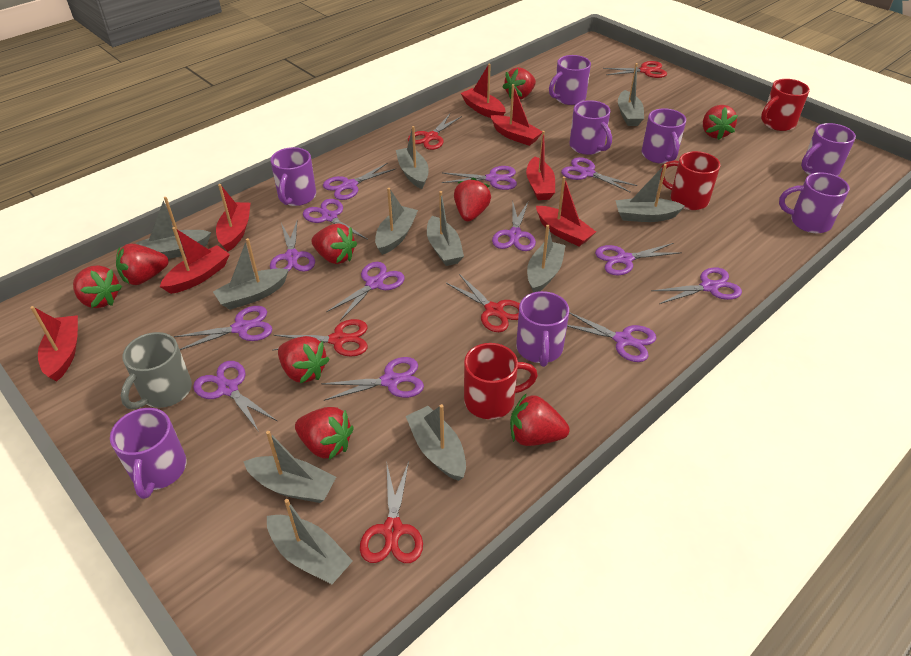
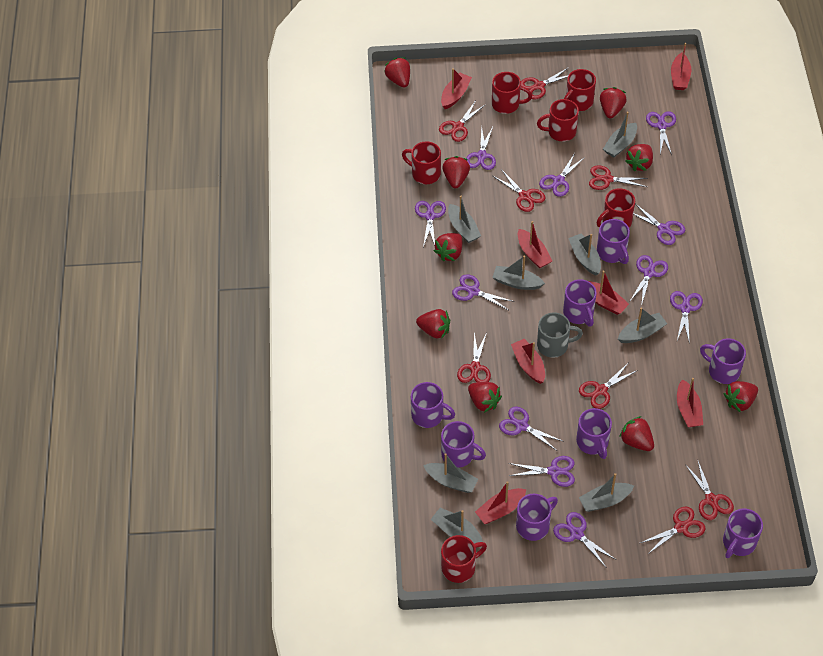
grey boat: 11 -> 8
purple scissors: 13 -> 11
red mug: 3 -> 6
red scissors: 5 -> 8

